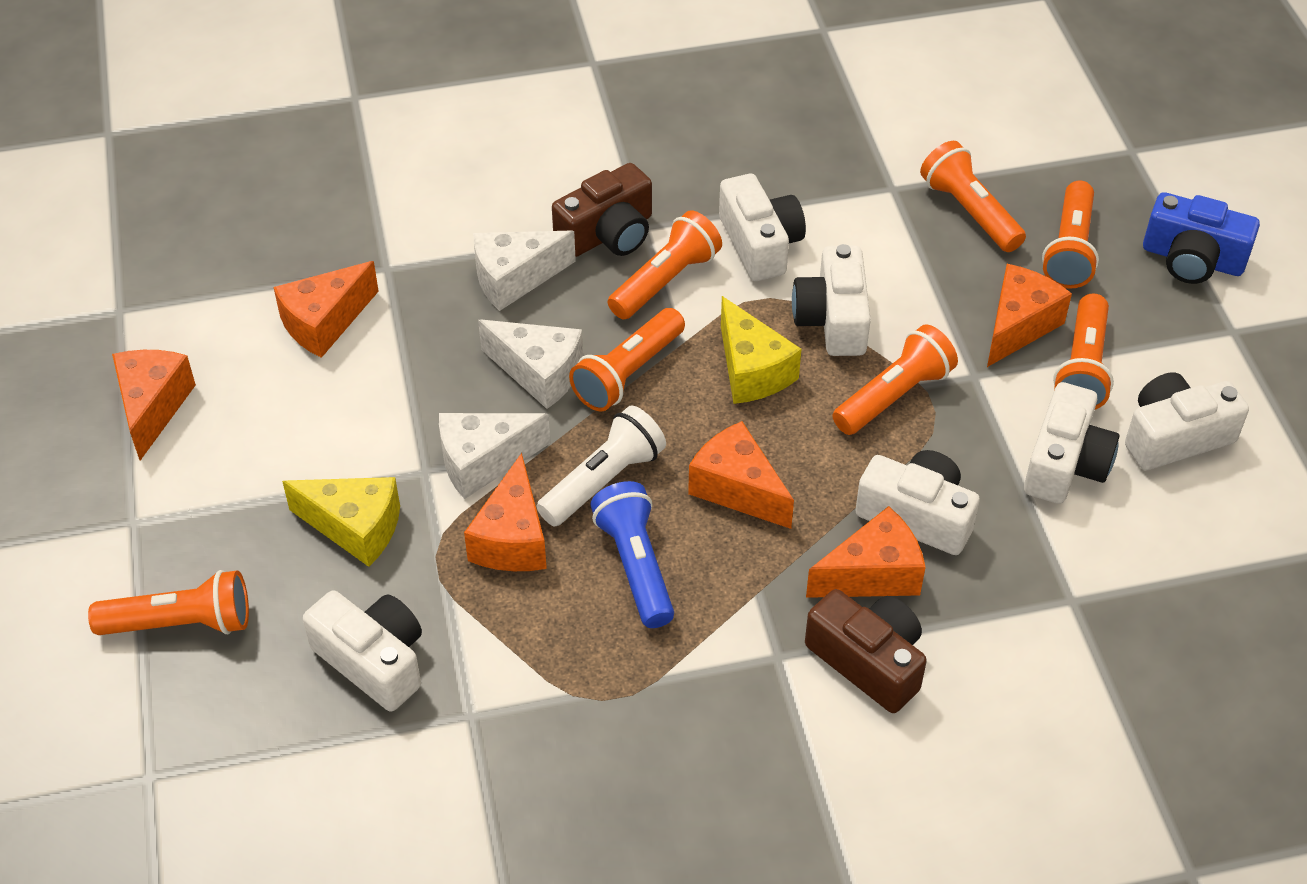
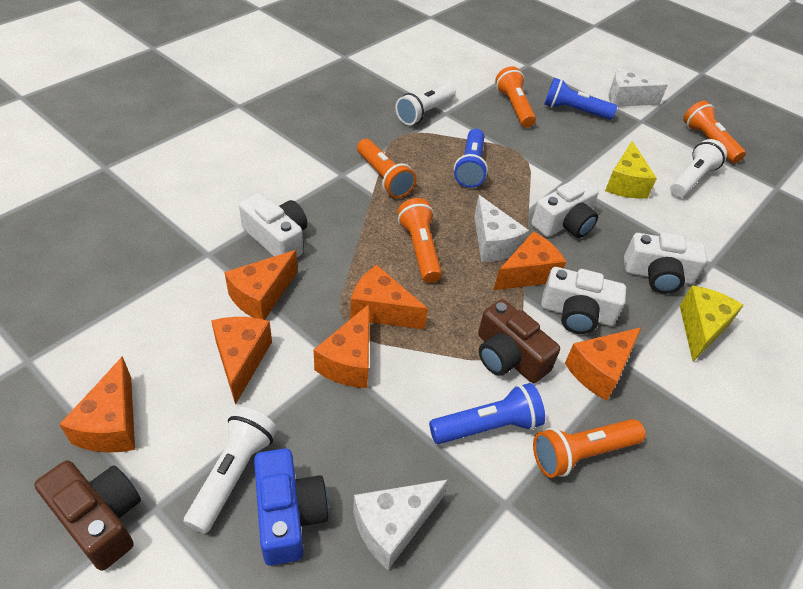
blue flashlight: 1 -> 3
orange cheese: 6 -> 7
orange flashlight: 7 -> 5
white camera: 6 -> 4
white flashlight: 1 -> 3

